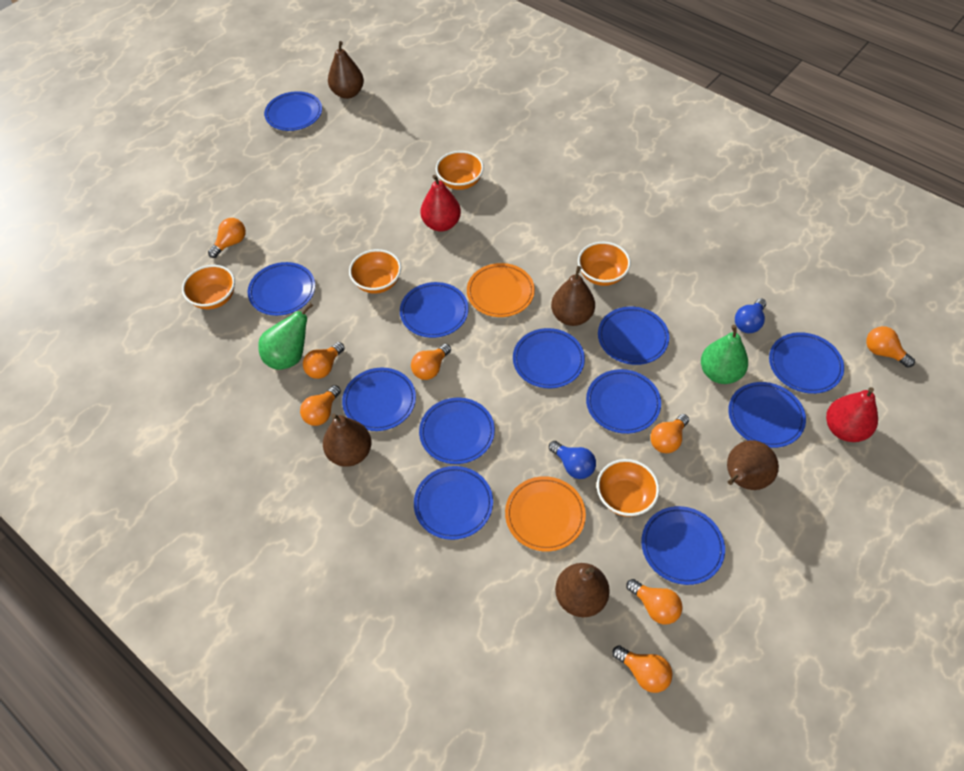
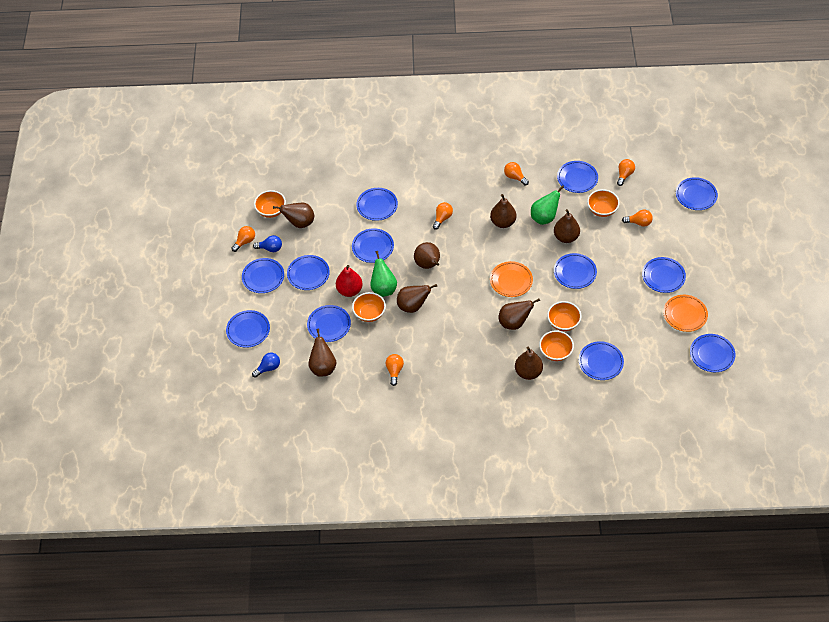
brown pear: 5 -> 8
orange light bulb: 8 -> 6
red pear: 2 -> 1

